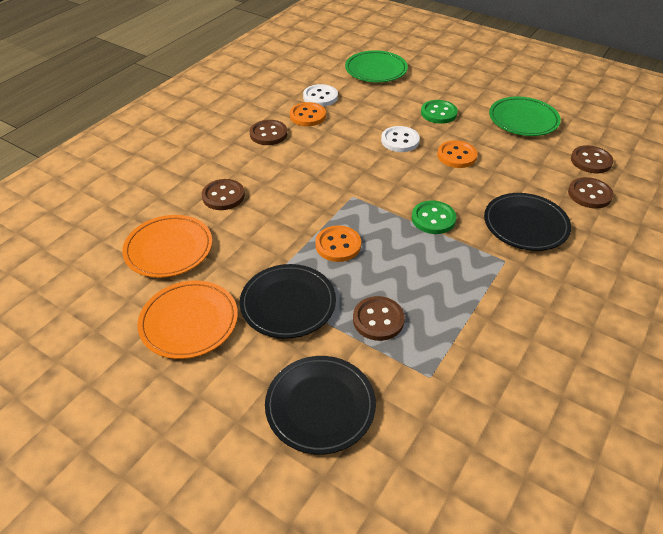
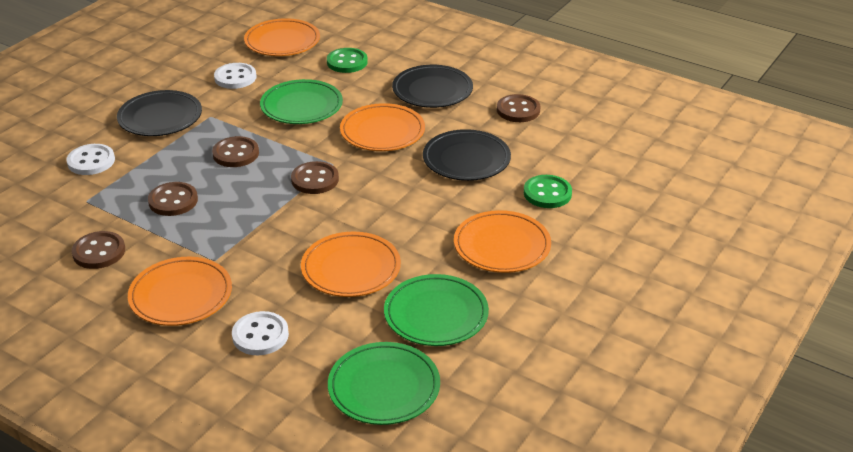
green plate: 2 -> 3
orange button: 3 -> 0
orange plate: 2 -> 5
white button: 2 -> 3

